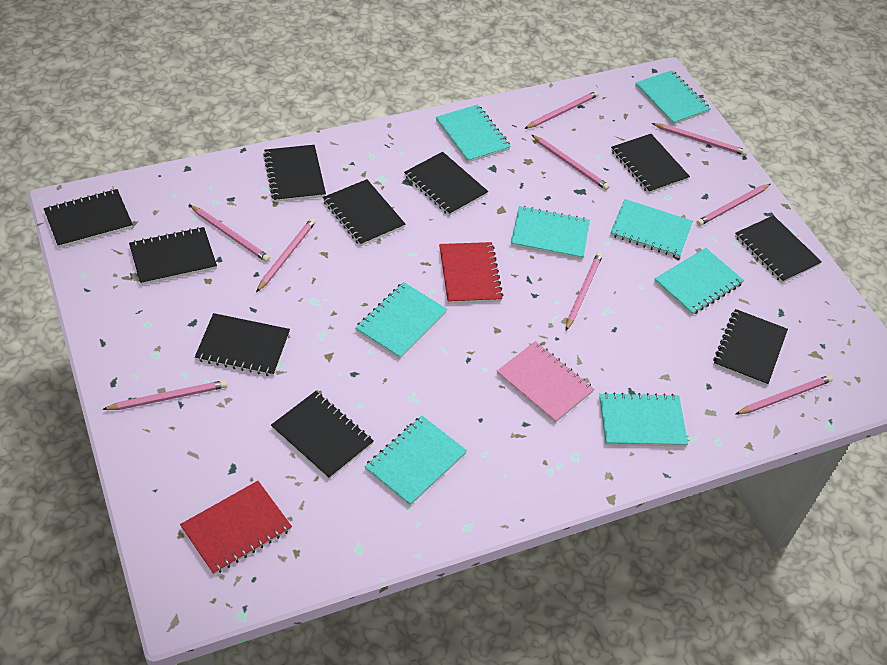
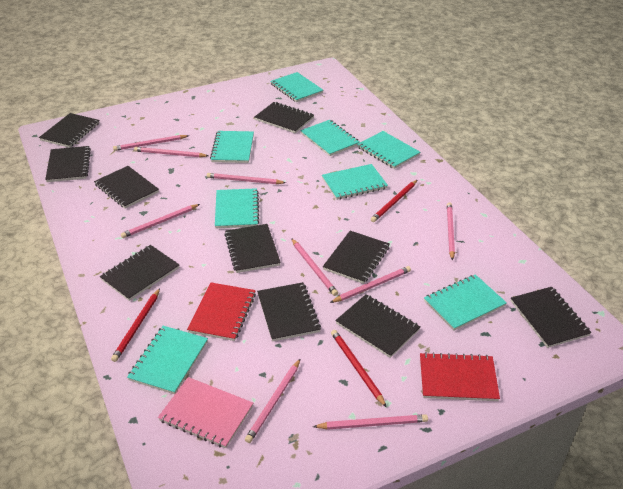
red pencil: 0 -> 3

